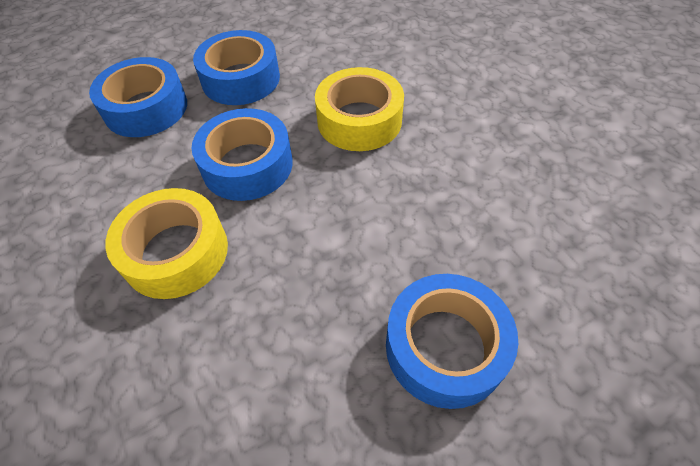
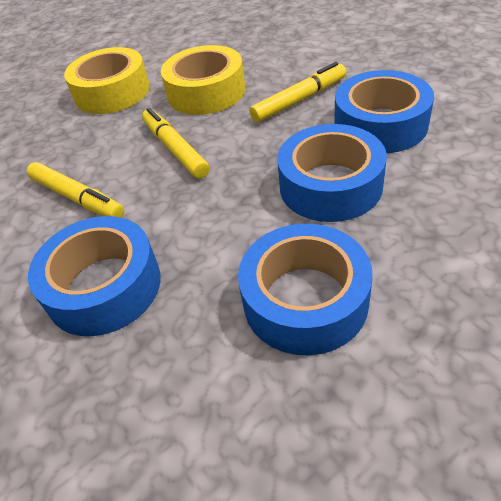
yellow marker: 0 -> 3

